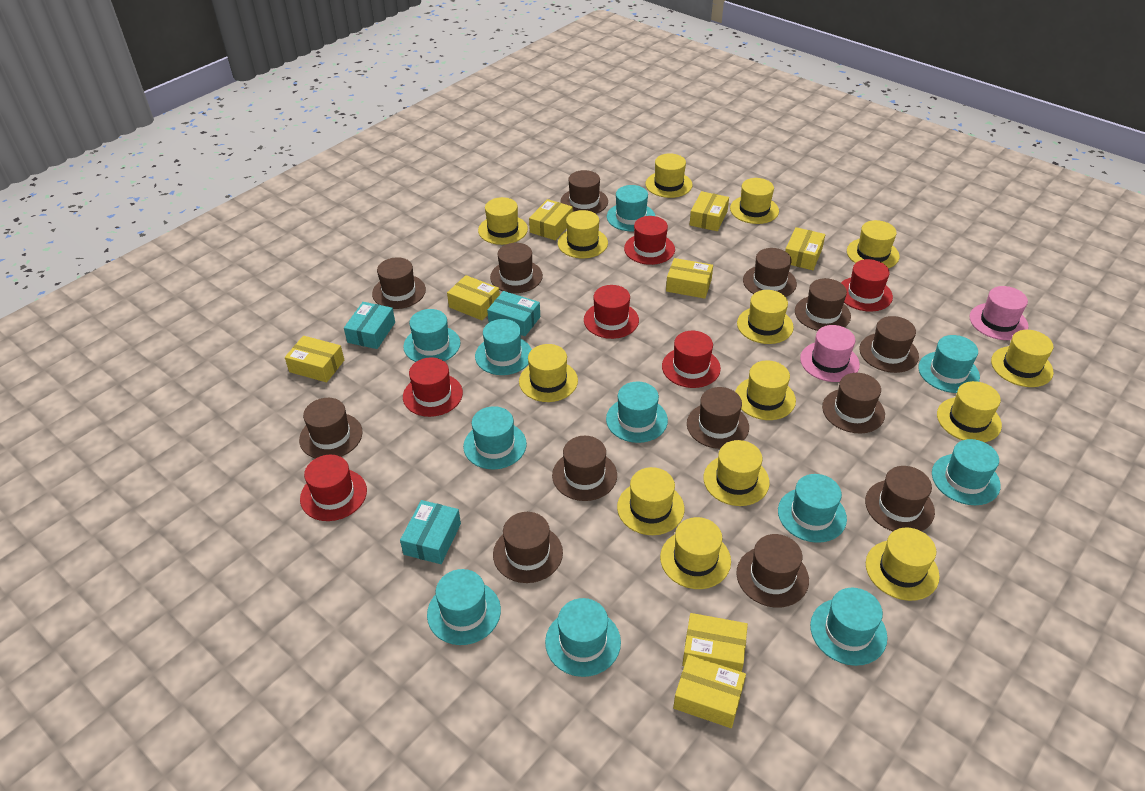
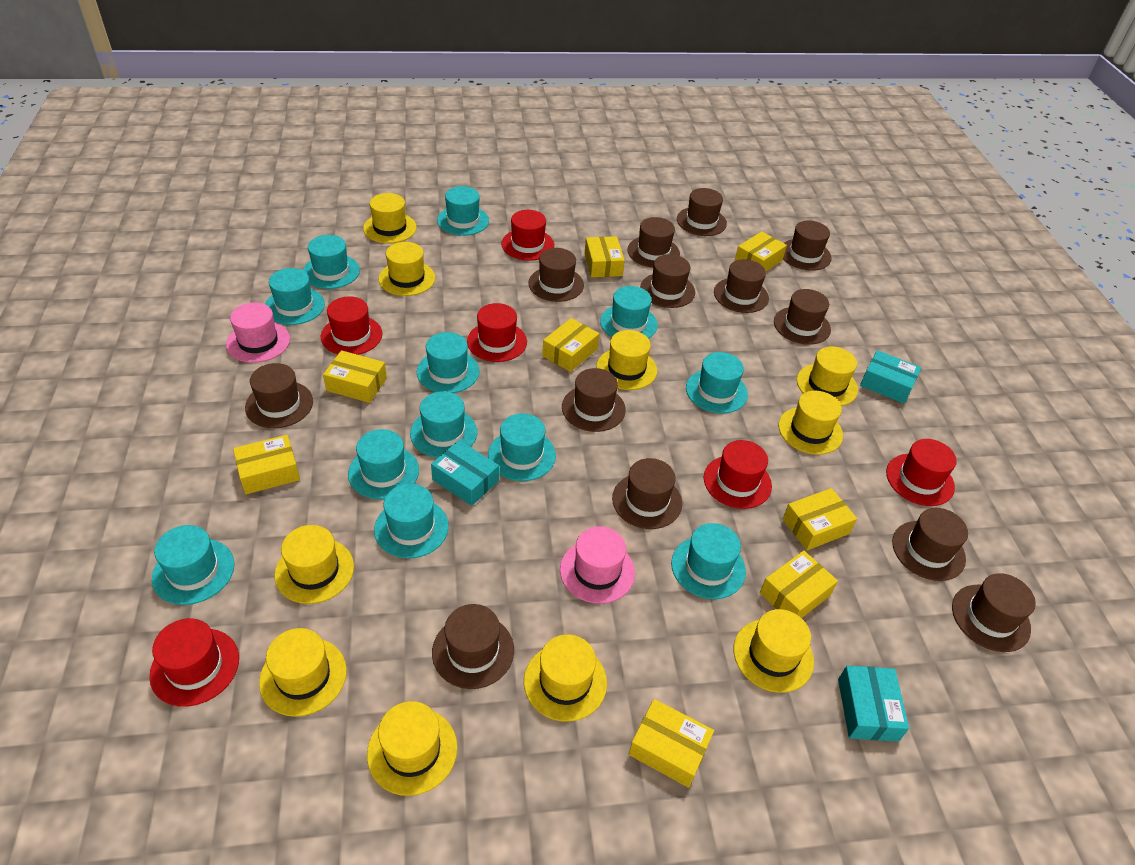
turquoise hat: 11 -> 12
yellow hat: 14 -> 10

